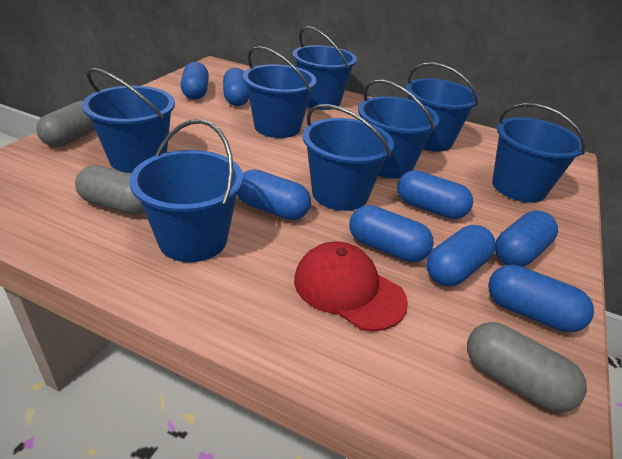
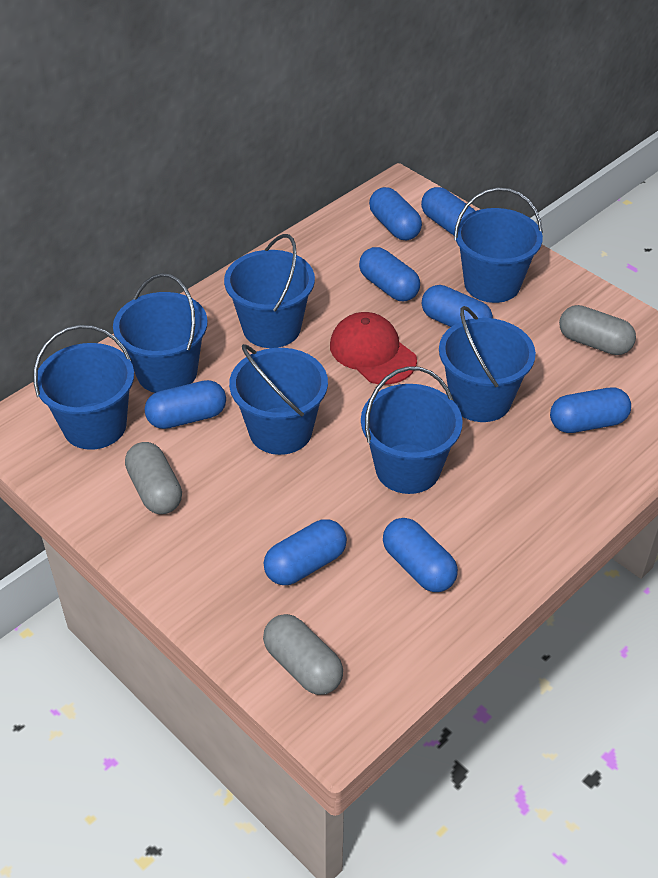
blue bucket: 8 -> 7

